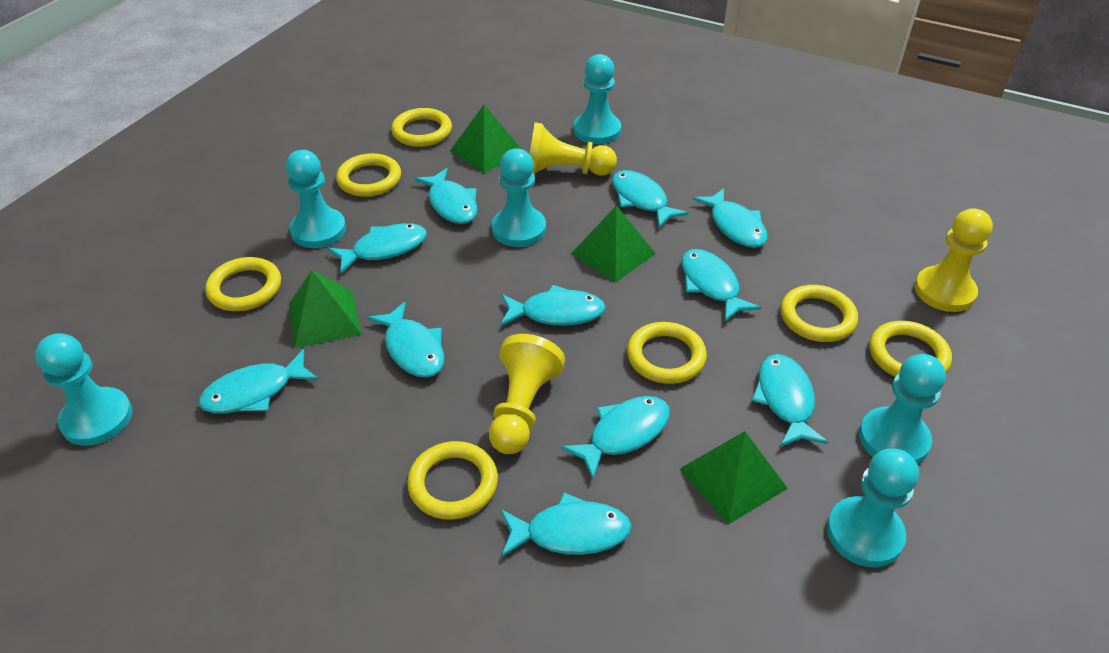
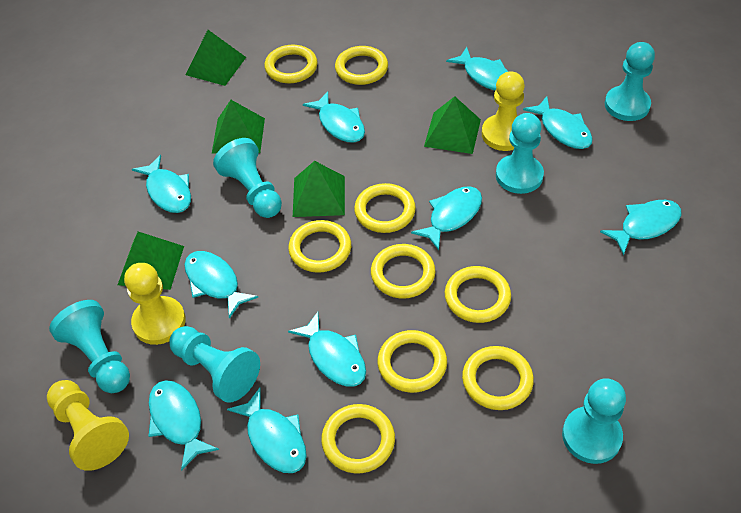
green pyramid: 4 -> 5
turquoise fish: 11 -> 10
yellow ring: 7 -> 9

